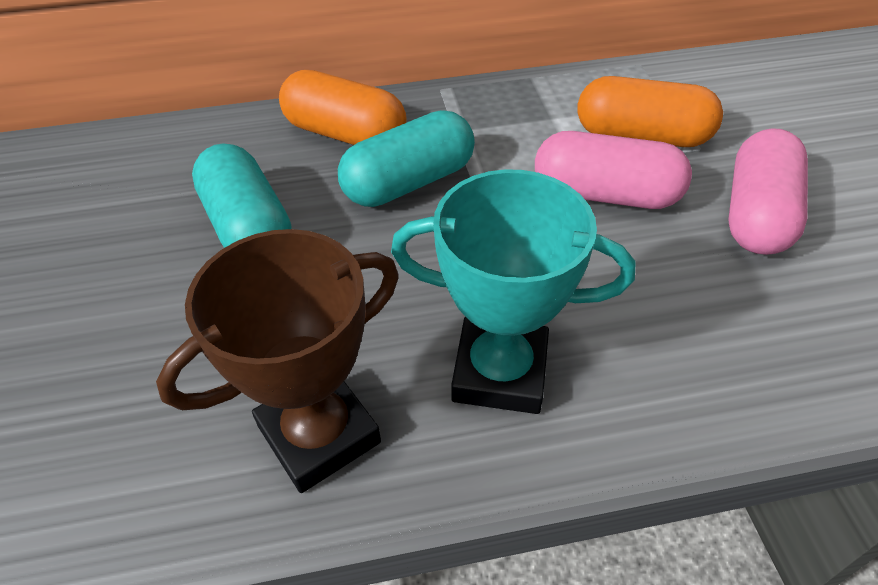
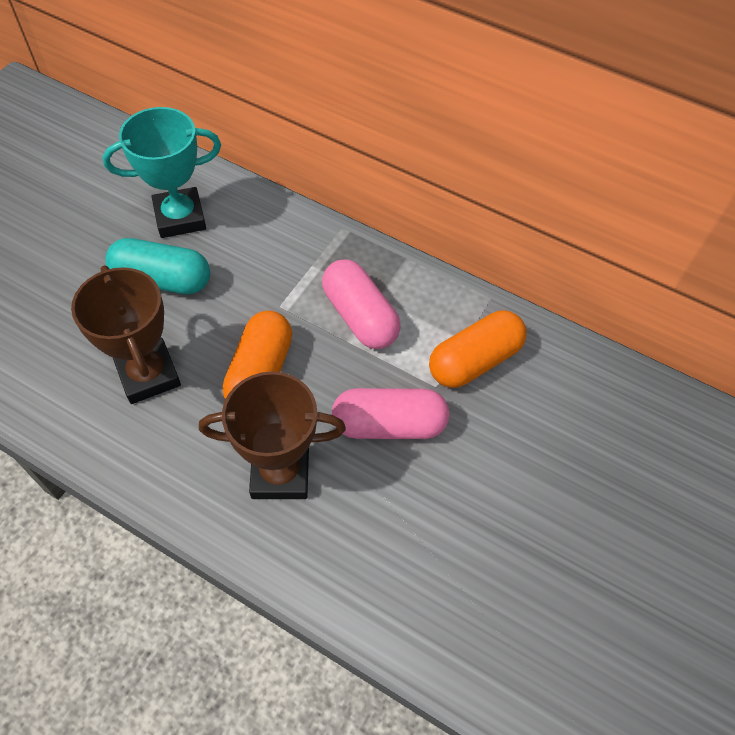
brown trophy: 1 -> 2
turquoise capsule: 2 -> 1

